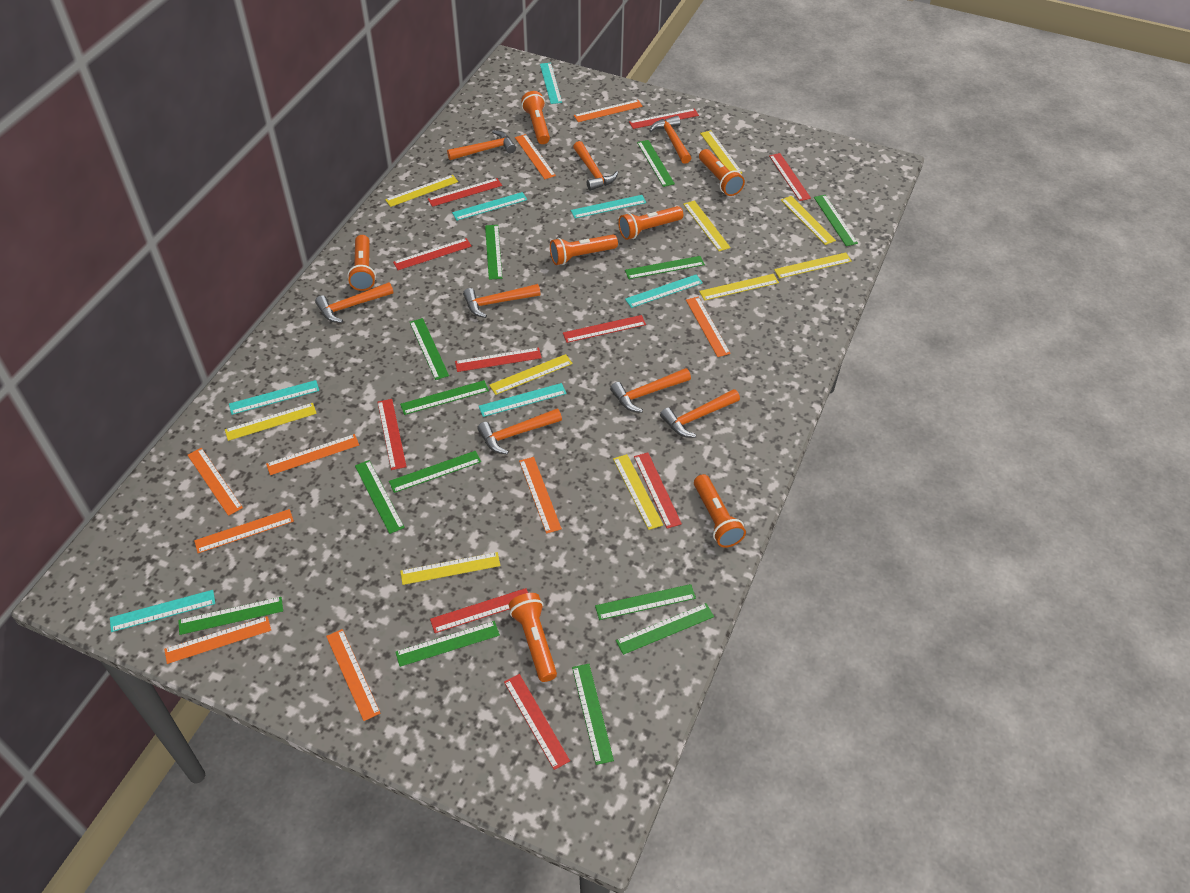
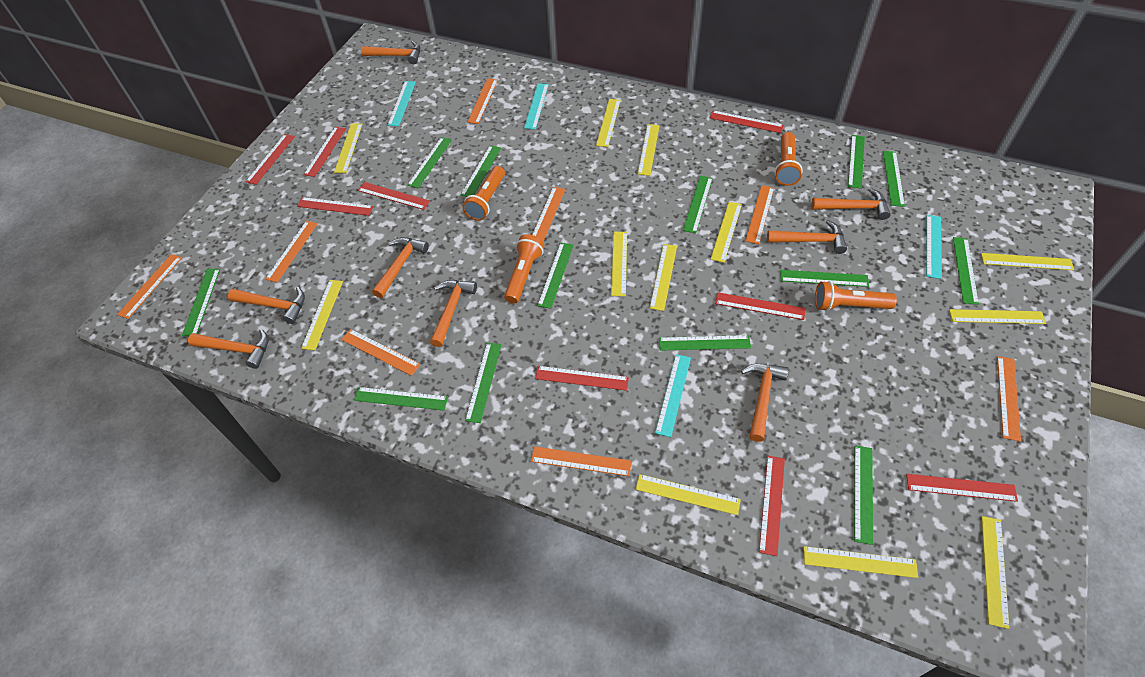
orange flashlight: 7 -> 4
orange ruler: 9 -> 8
red ruler: 10 -> 9
turquoise ruler: 7 -> 4
yellow ruler: 10 -> 12

